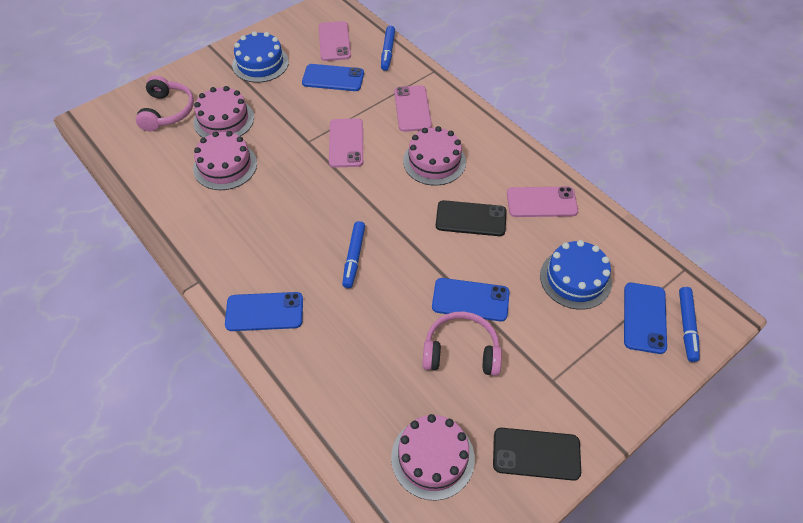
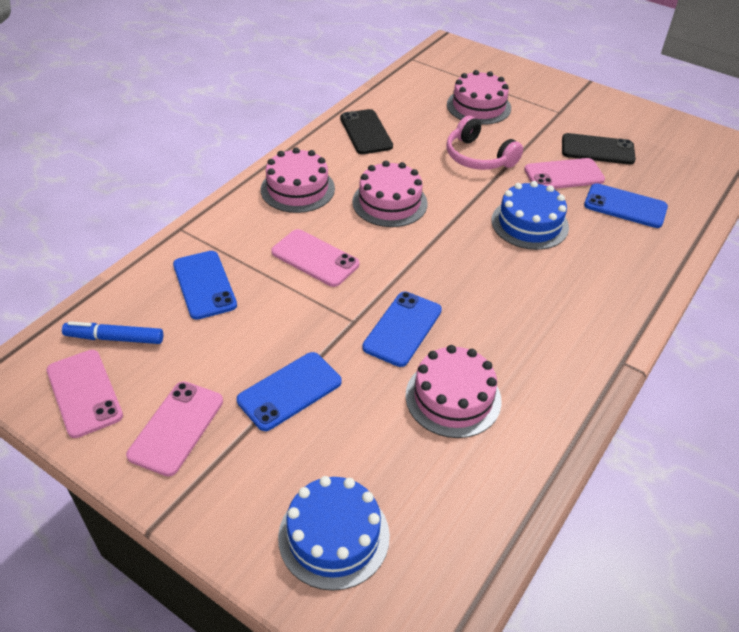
blue marker: 3 -> 1
pink headphones: 2 -> 1

